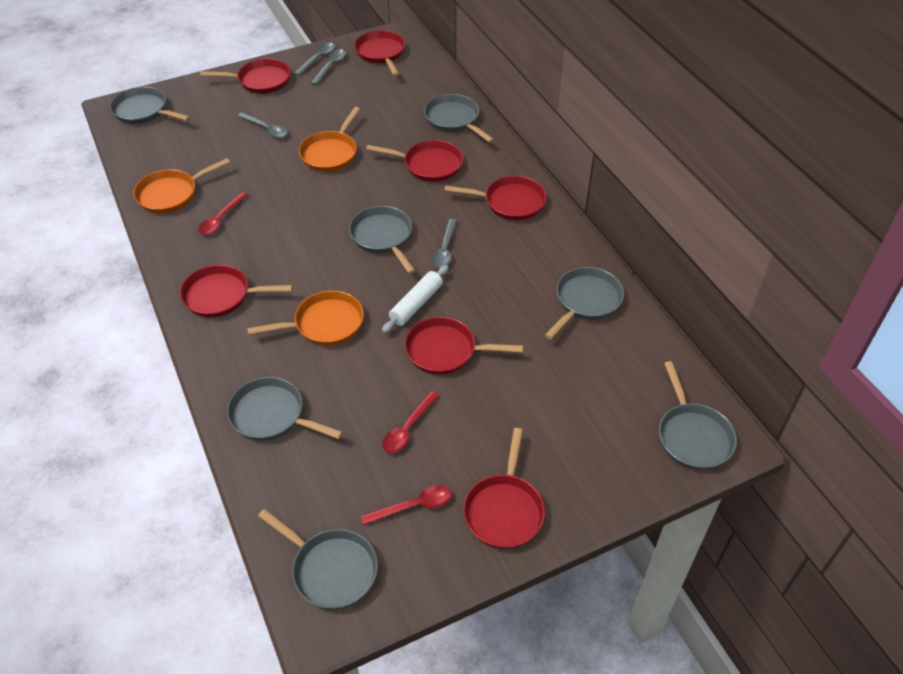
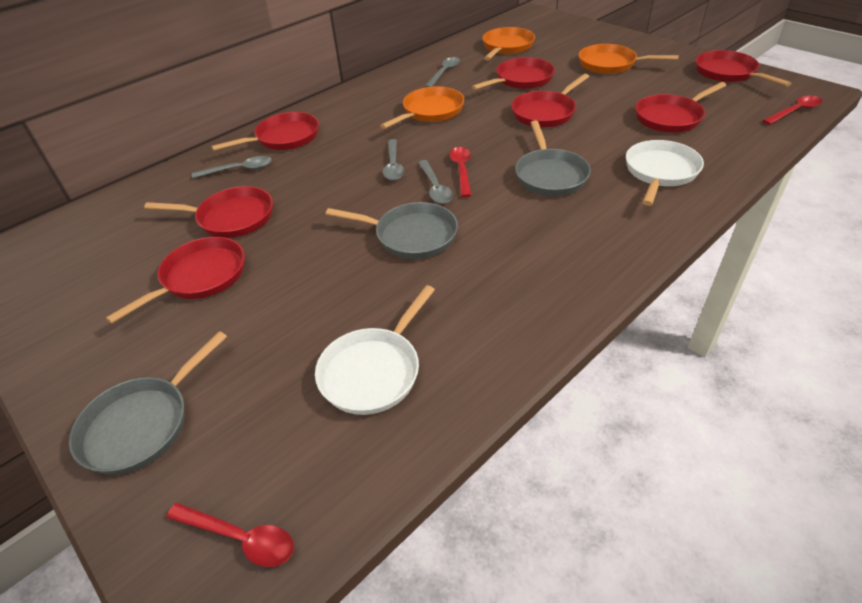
grey pan: 7 -> 3
white pan: 0 -> 2
white rolling pin: 1 -> 0

